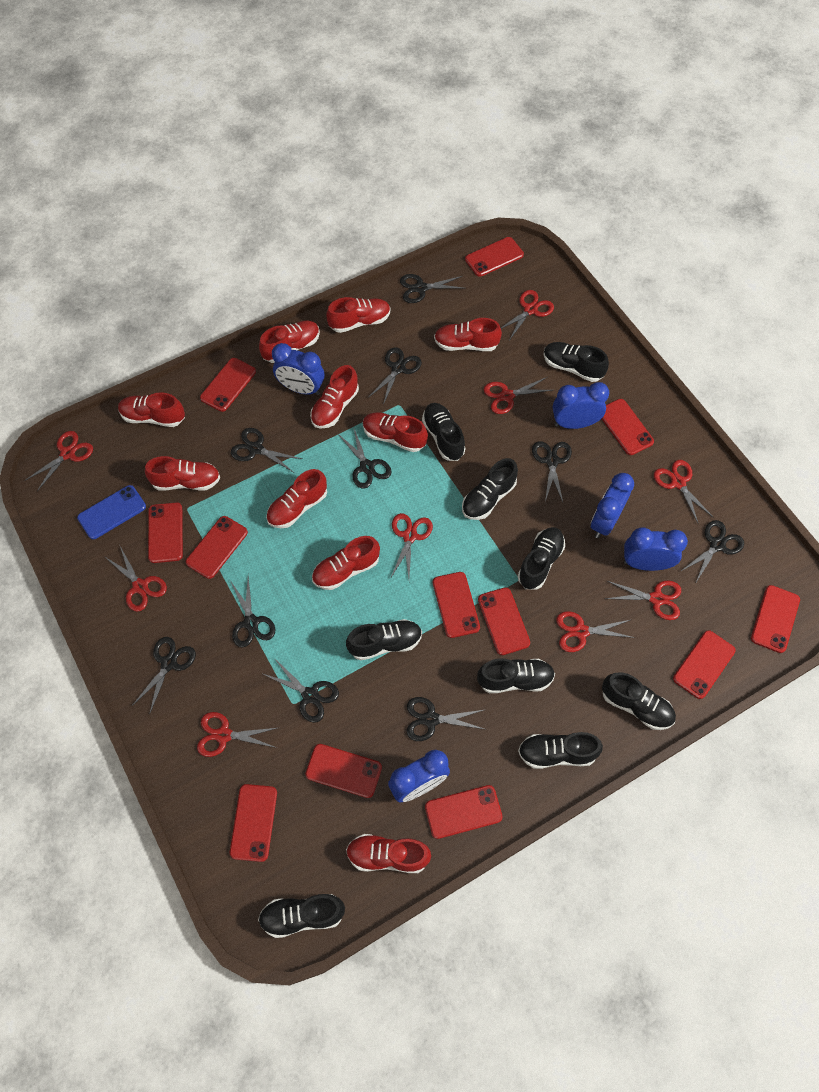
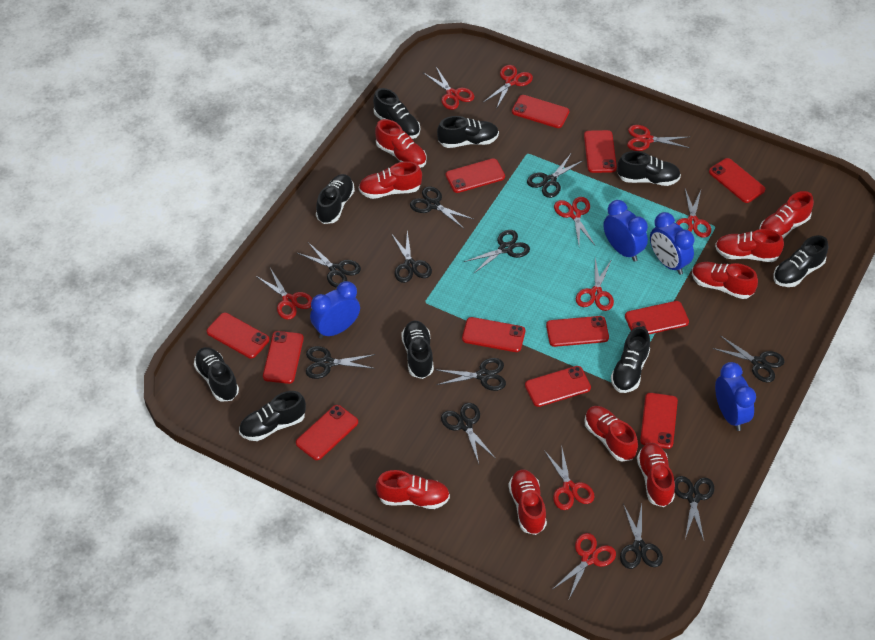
black scissors: 10 -> 11
blue clock: 5 -> 4
blue phone: 1 -> 0
red shoe: 10 -> 9

